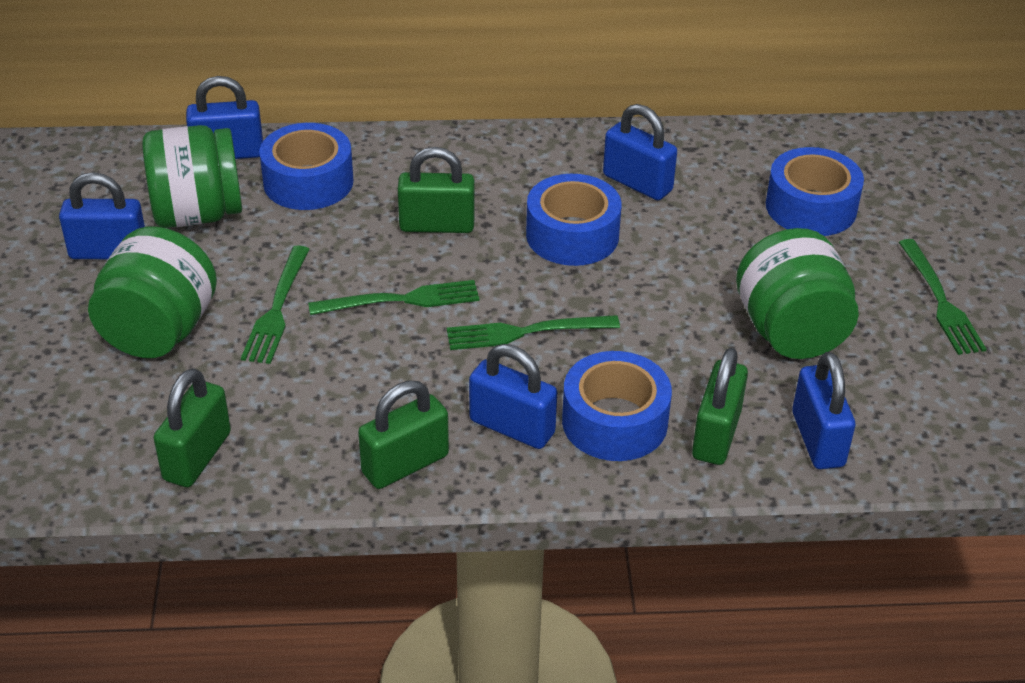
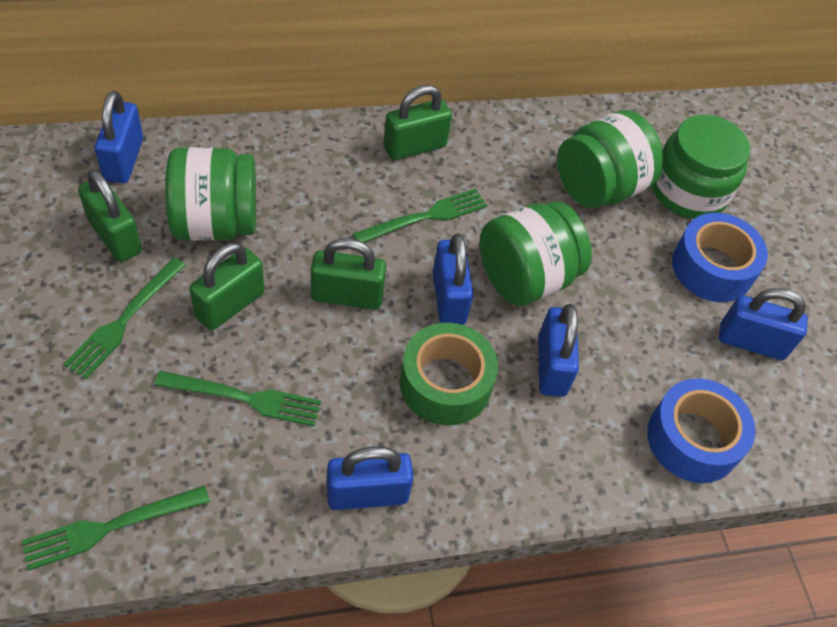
blue tape: 4 -> 2
green jar: 3 -> 4
green tape: 0 -> 1

